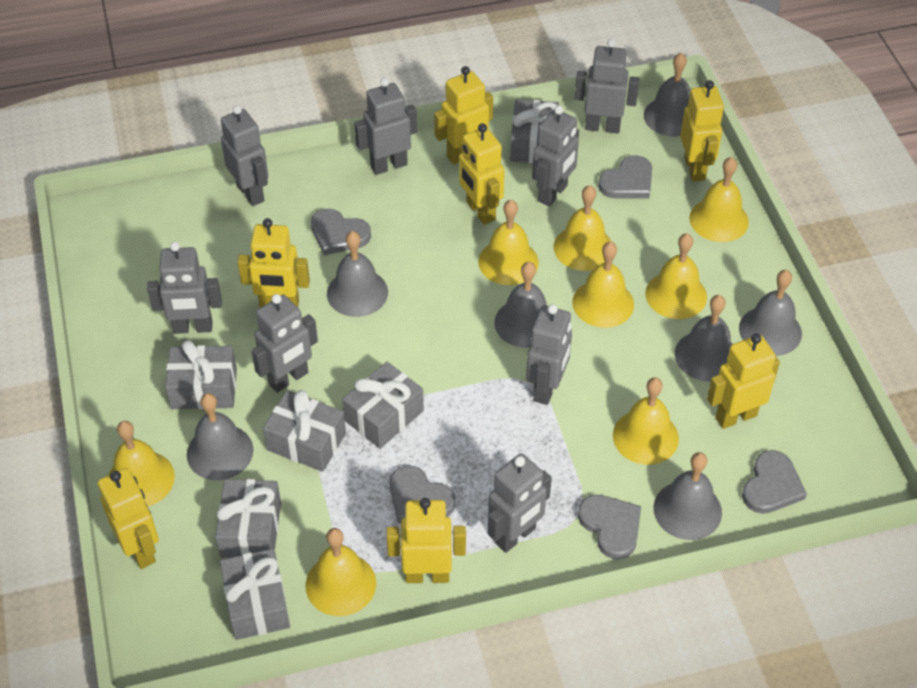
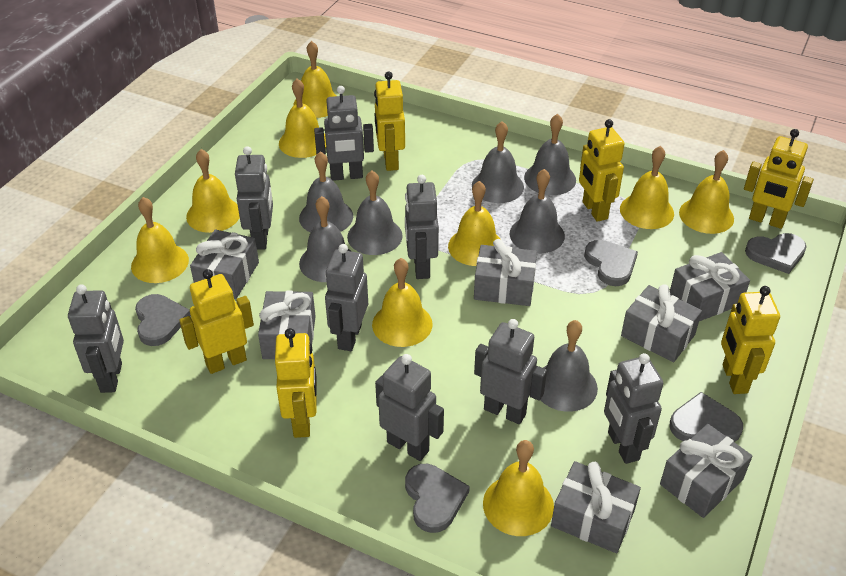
grey gift: 6 -> 7
yellow bell: 8 -> 9
yellow robot: 7 -> 6

